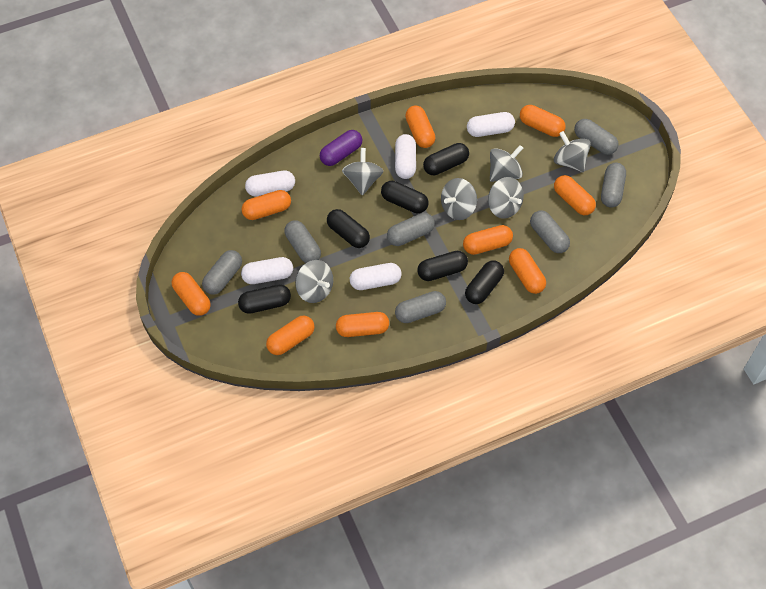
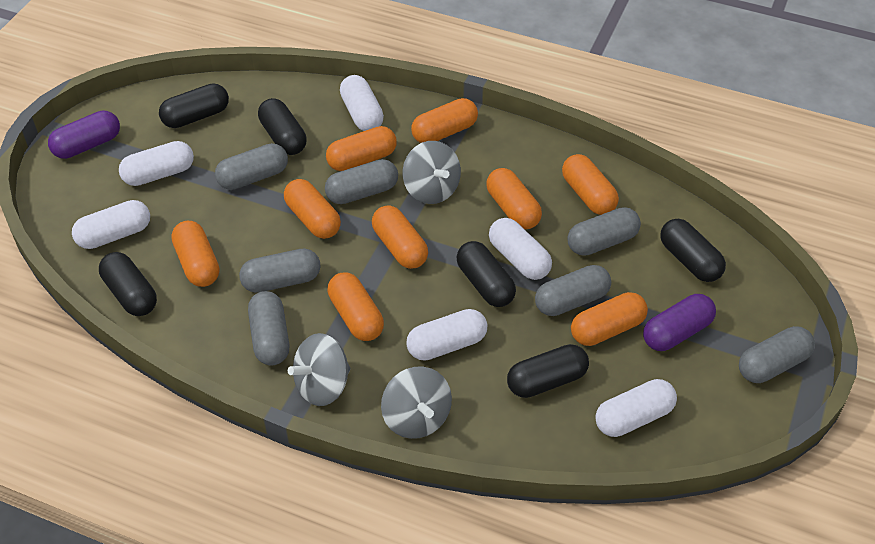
grey spinning top: 6 -> 3
purple capsule: 1 -> 2
white capsule: 5 -> 6

